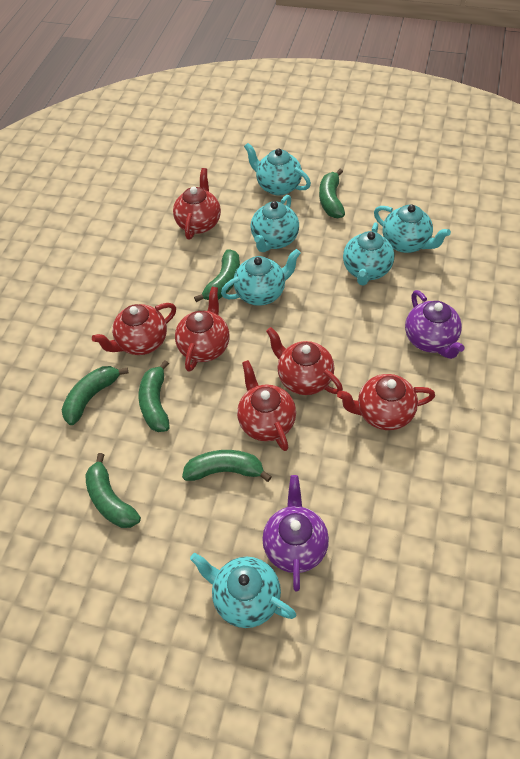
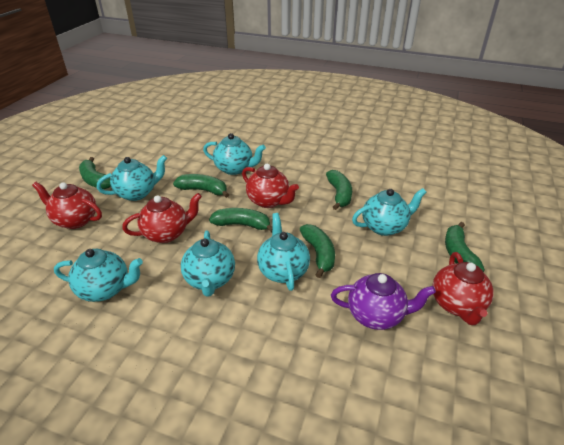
purple teapot: 2 -> 1
red teapot: 6 -> 4

